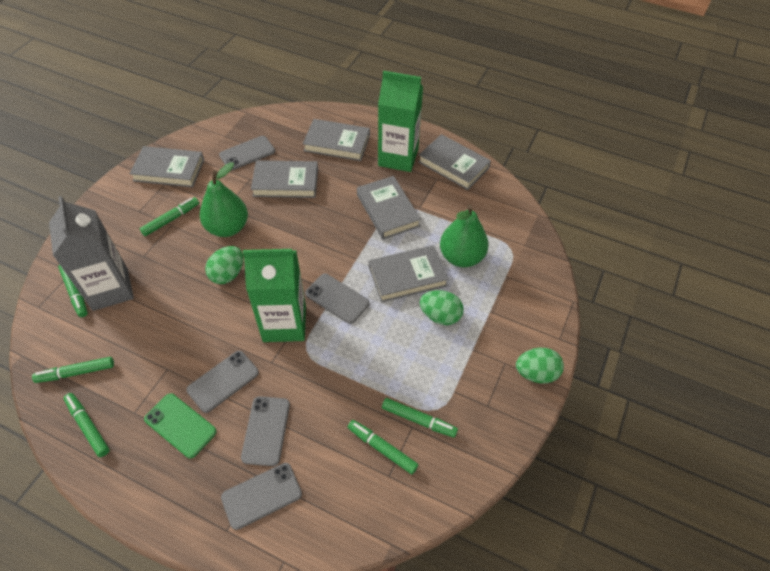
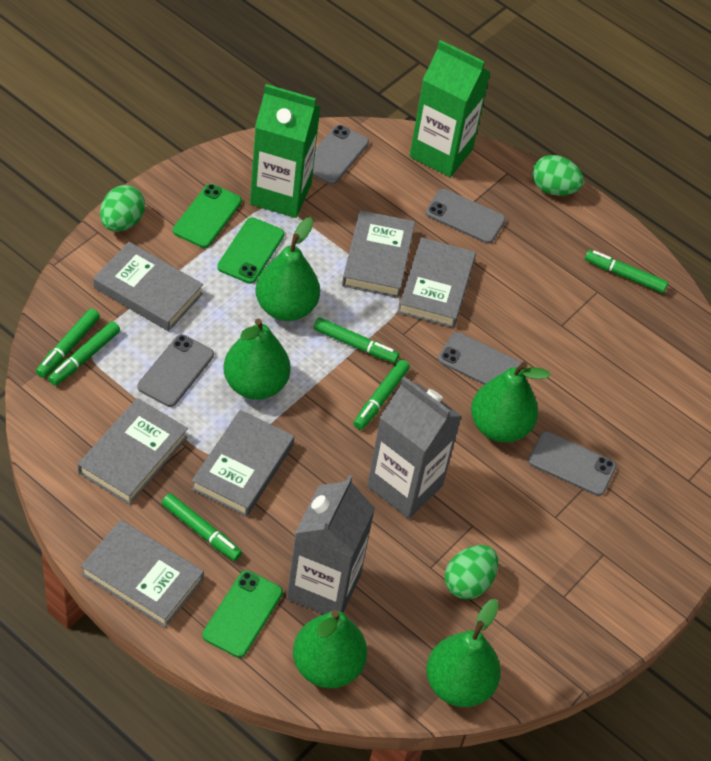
green pear: 2 -> 5
green phone: 1 -> 3
grey carton: 1 -> 2

